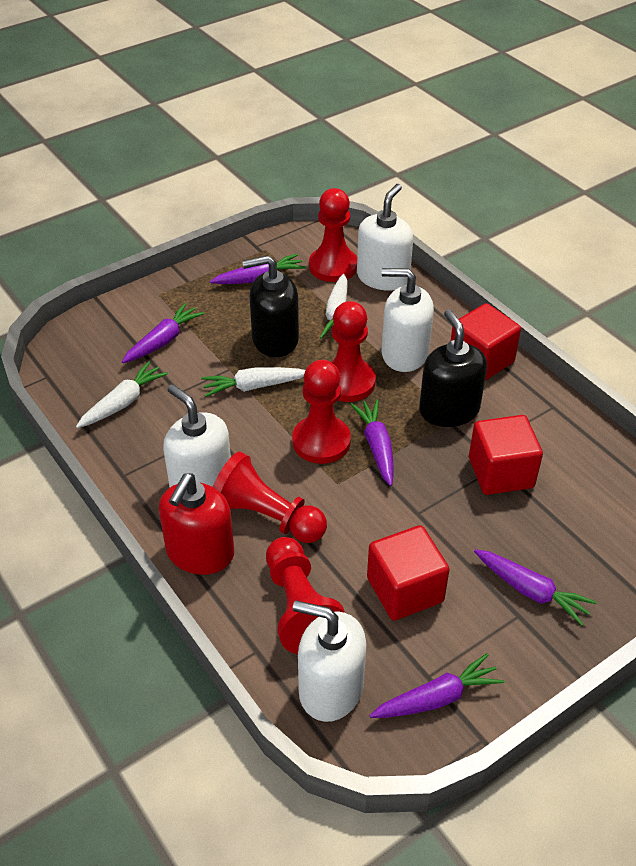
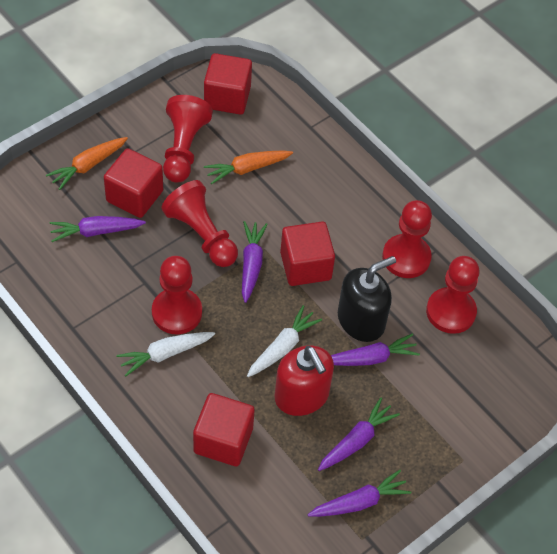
black soap dispenser: 2 -> 1
orange carrot: 0 -> 2
red cube: 3 -> 4
white carrot: 3 -> 2
white soap dispenser: 4 -> 0

